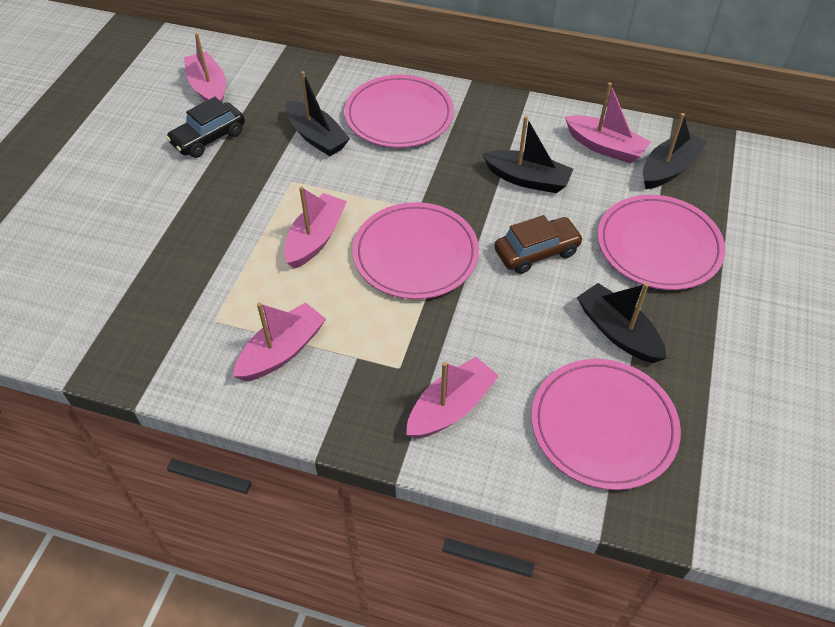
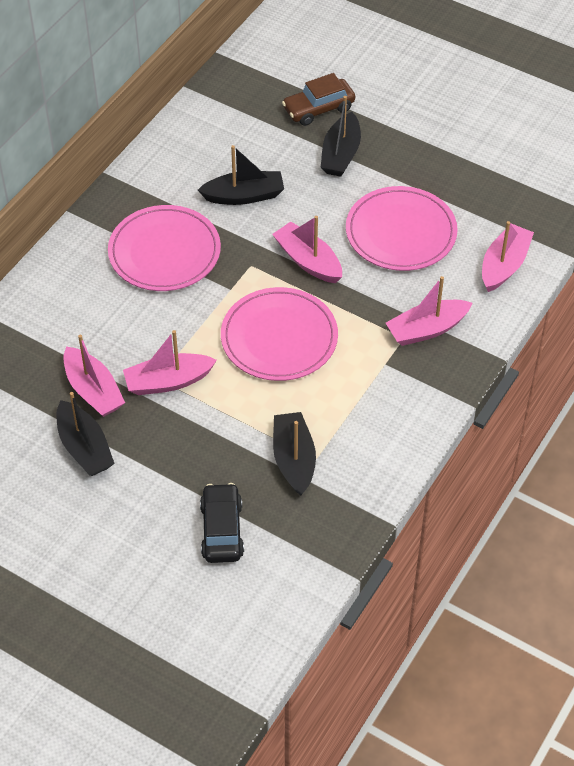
pink plate: 4 -> 3

